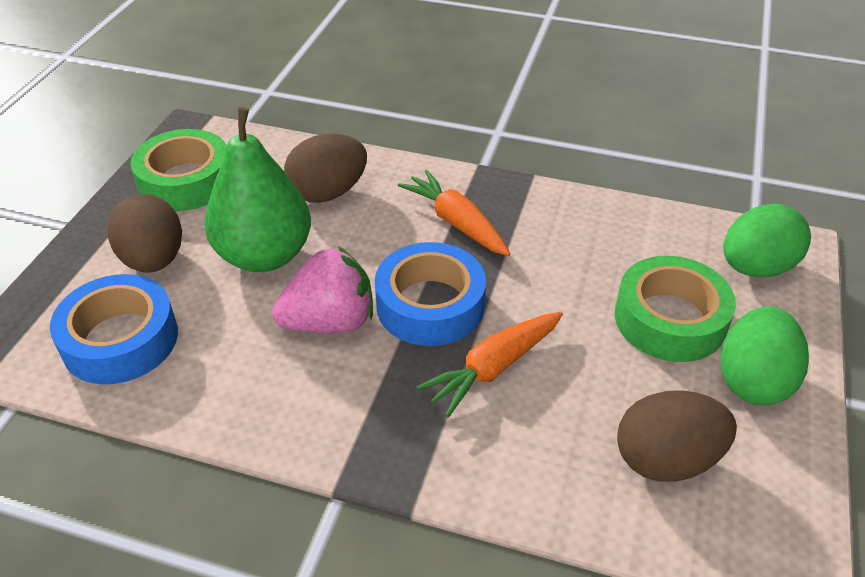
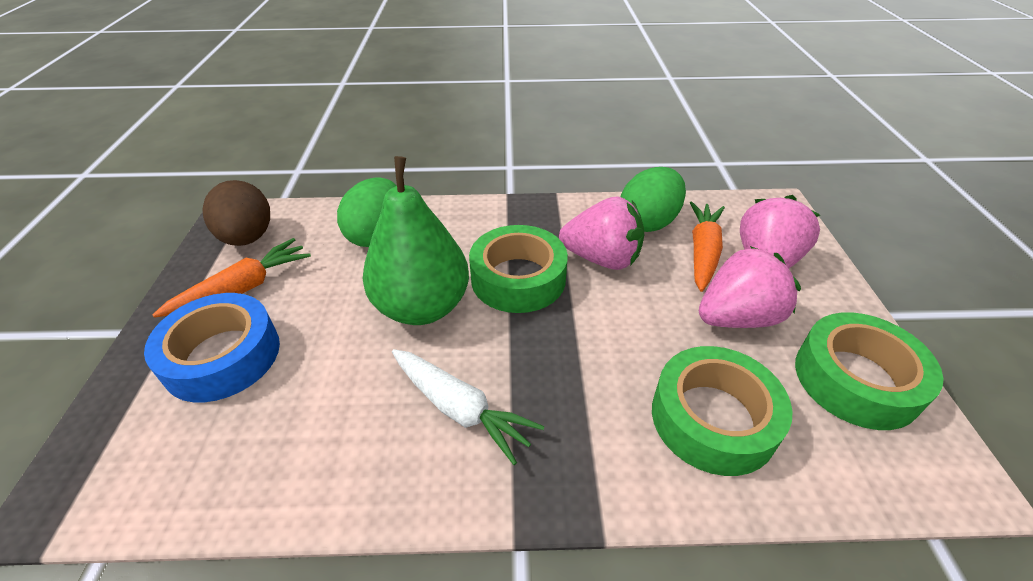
blue tape: 2 -> 1
brown egg: 3 -> 1
green tape: 2 -> 3
pink strawberry: 1 -> 3
white carrot: 0 -> 1

